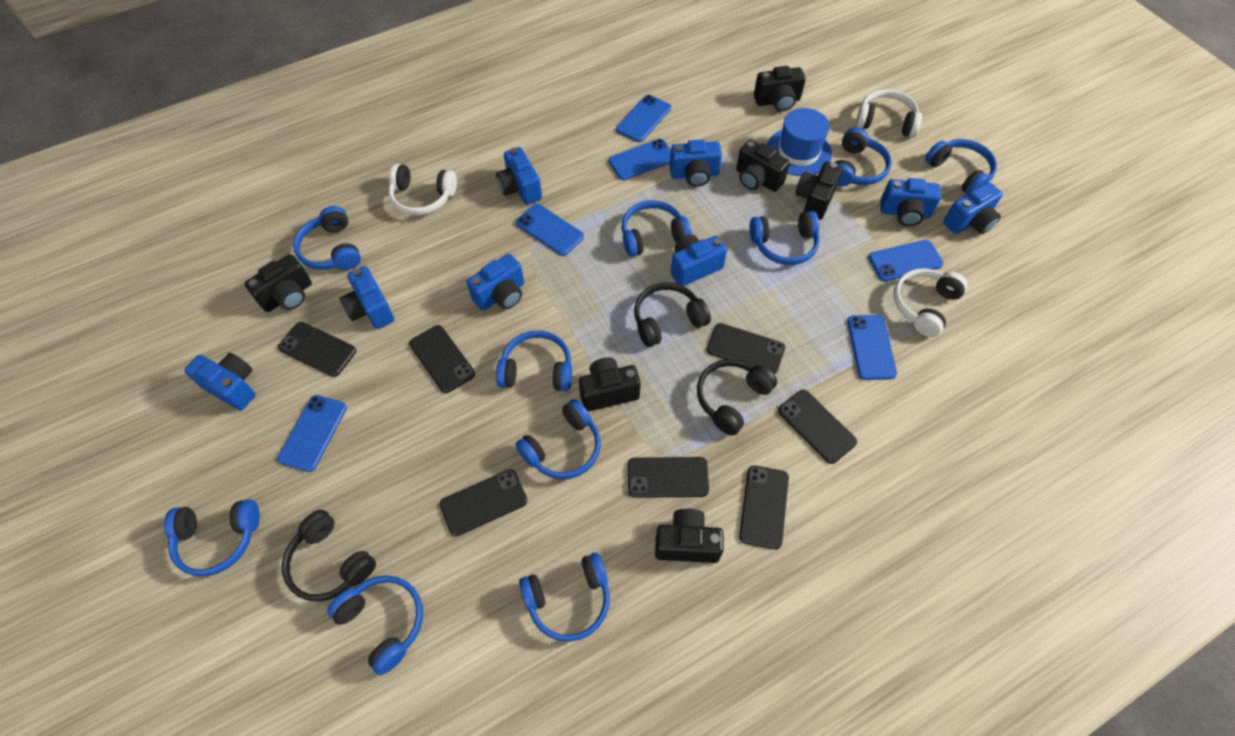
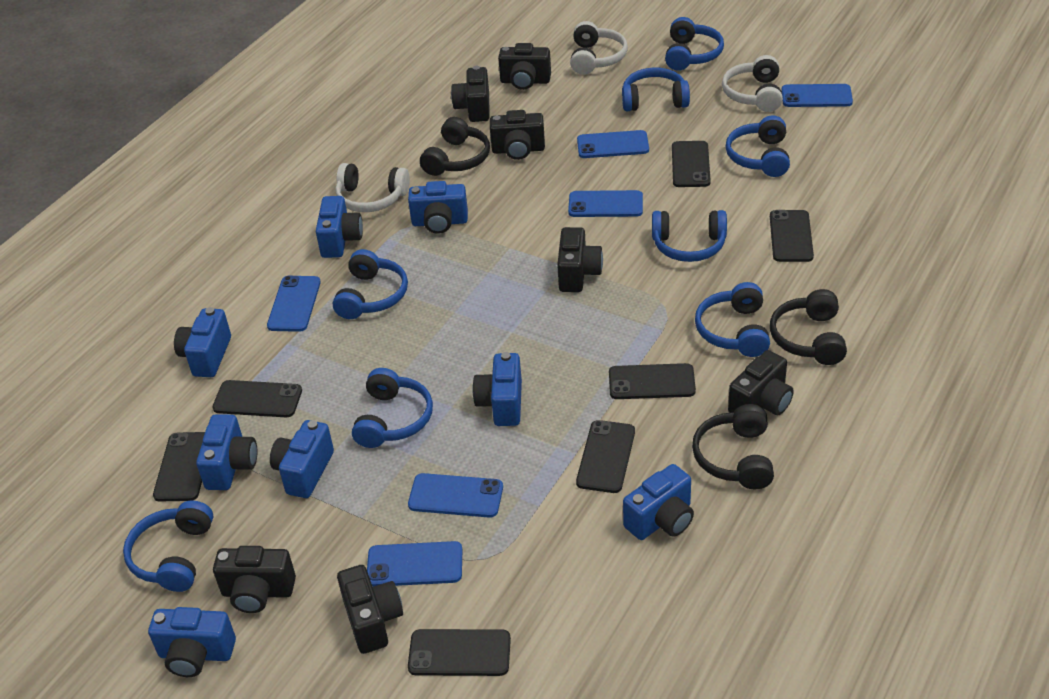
black camera: 6 -> 7
blue hat: 1 -> 0
blue headphones: 10 -> 8

